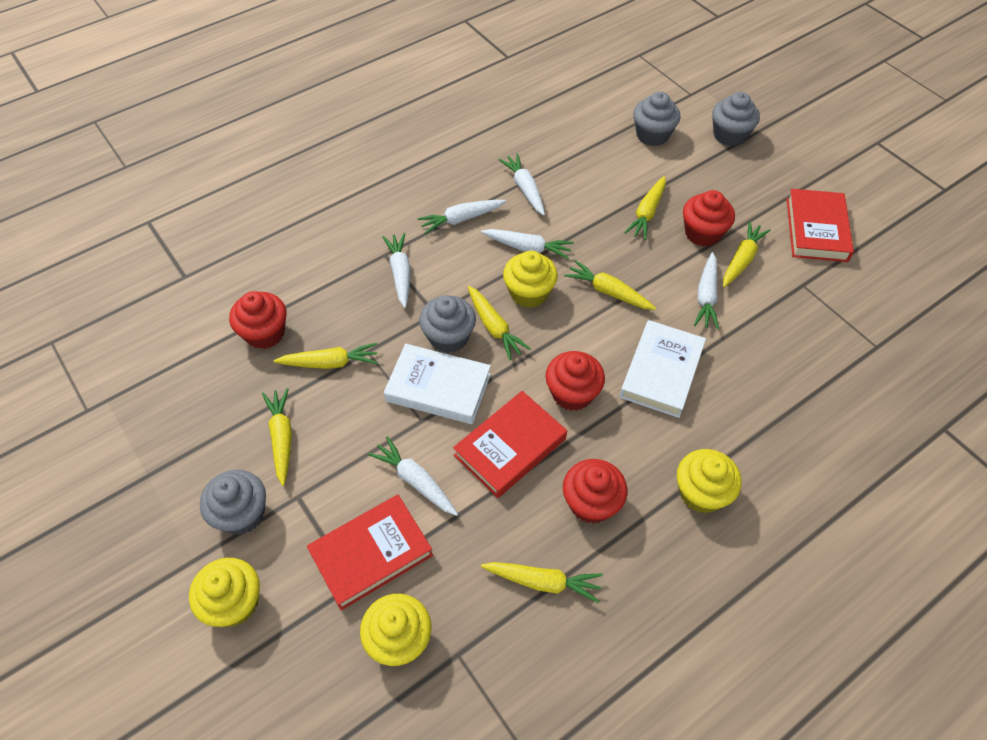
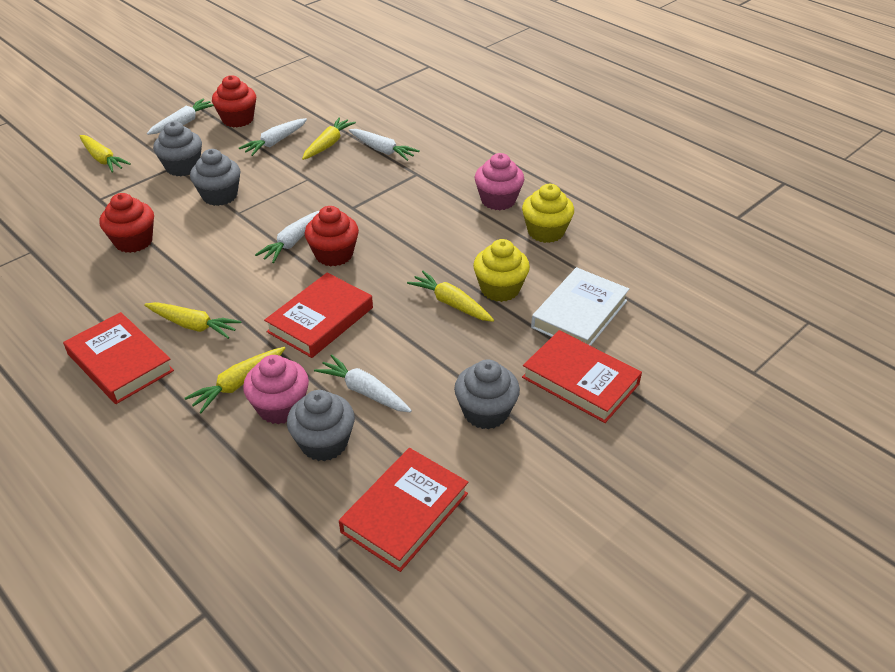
pink cupcake: 0 -> 2
red book: 3 -> 4
red cupcake: 4 -> 3
white book: 2 -> 1
white carrot: 6 -> 5
yellow carrot: 7 -> 5
yellow cupcake: 4 -> 2

